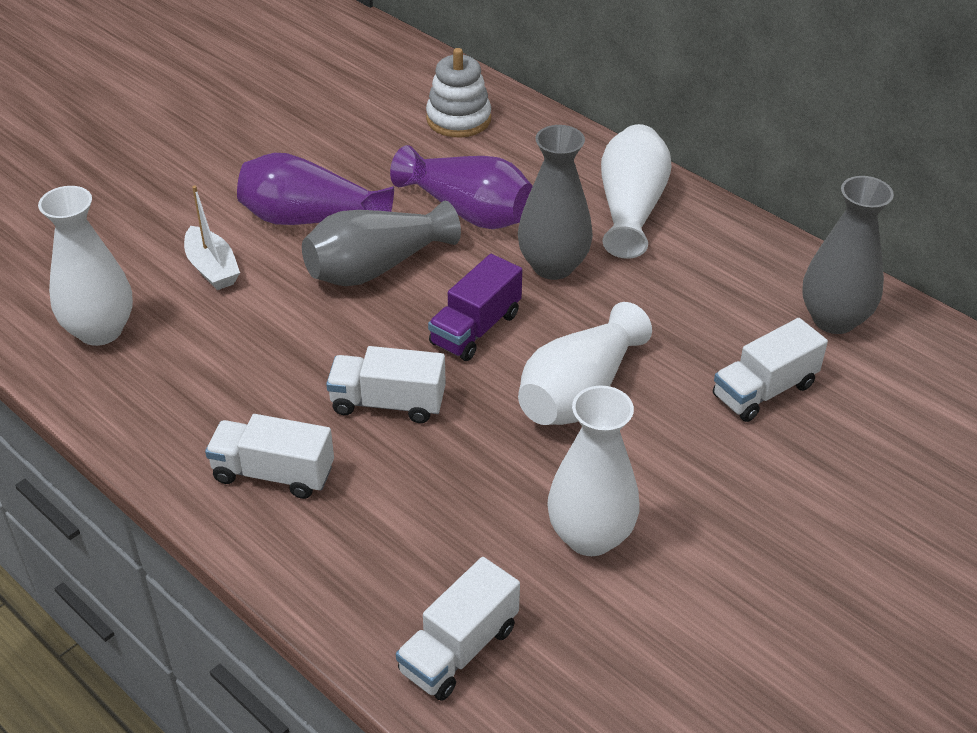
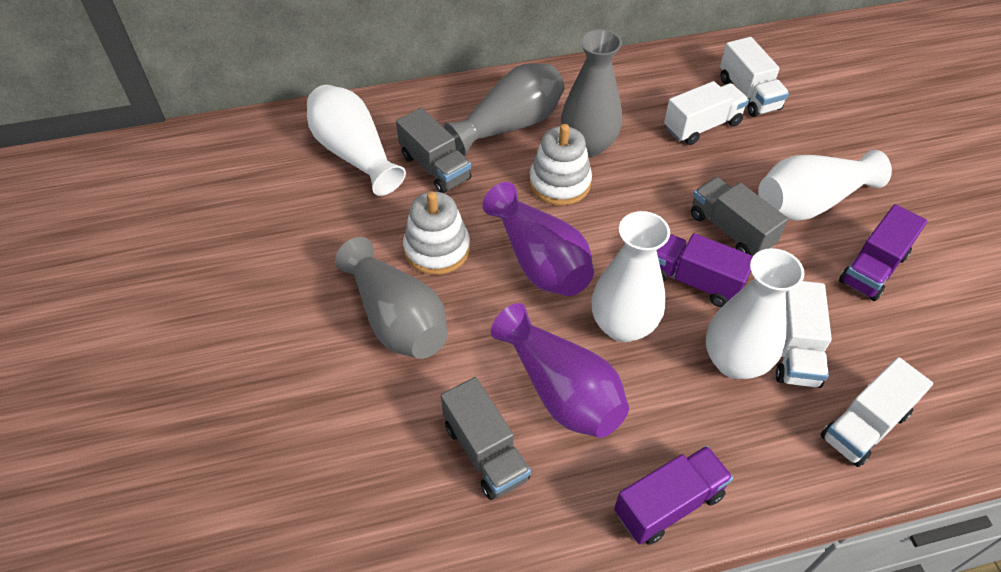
grey truck: 0 -> 3
purple truck: 1 -> 3
white boat: 1 -> 0
white stacking toy: 1 -> 2

